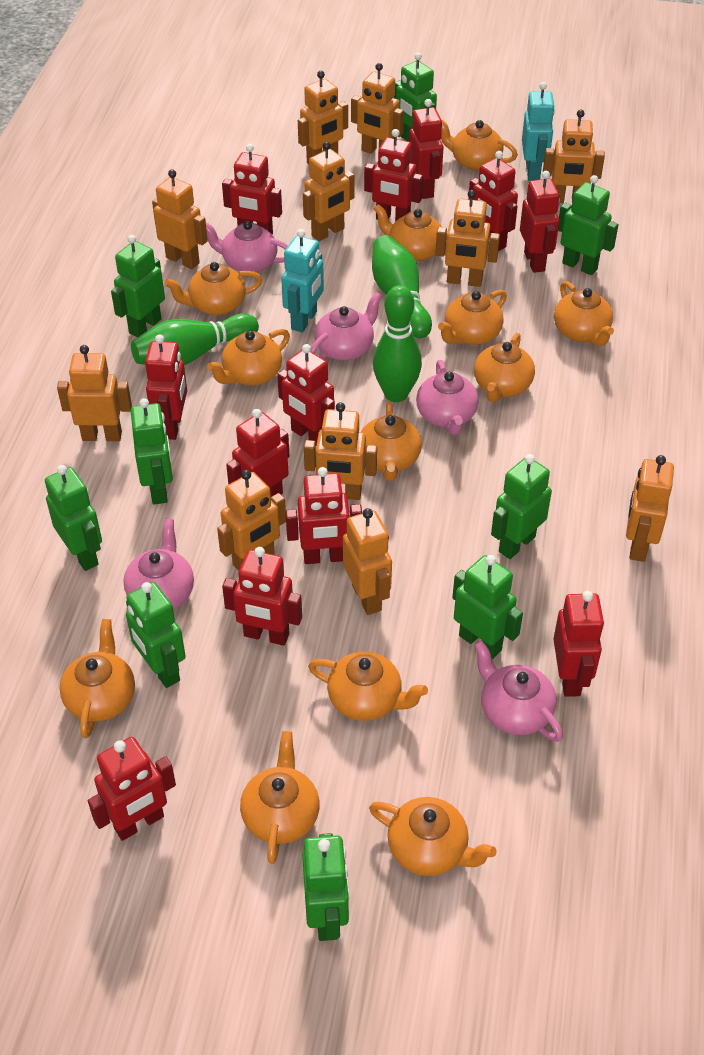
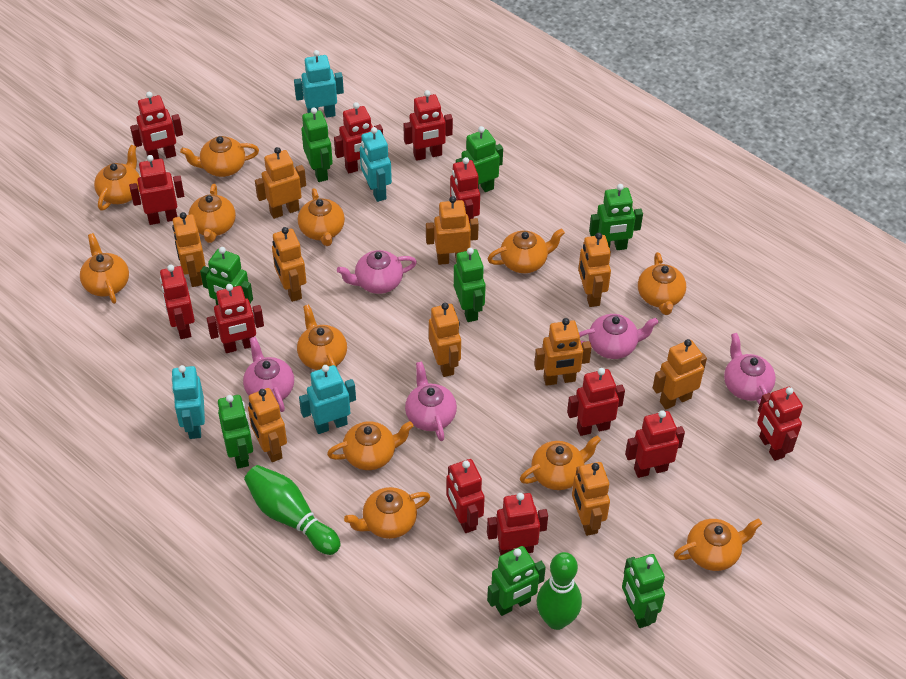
green bowling pin: 3 -> 2
green robot: 9 -> 8
orange robot: 11 -> 10
turquoise robot: 2 -> 4

